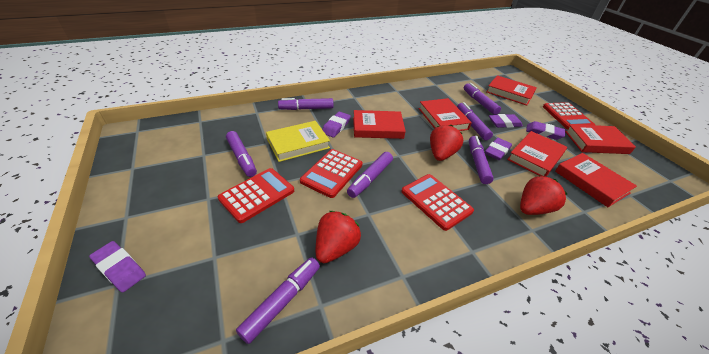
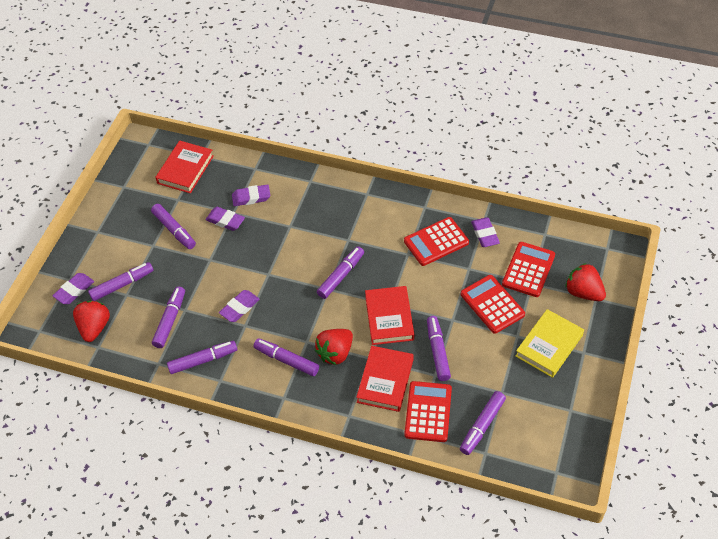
purple marker: 7 -> 8
red book: 6 -> 3

